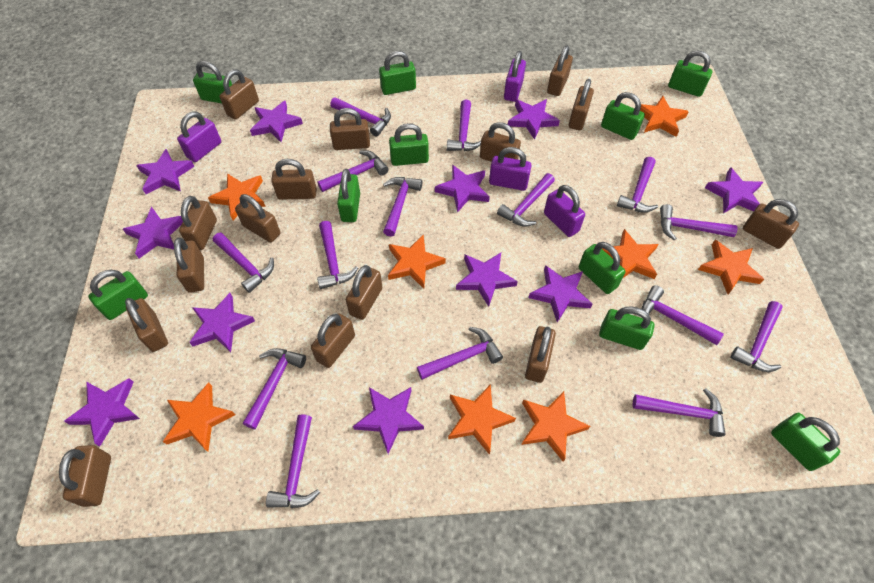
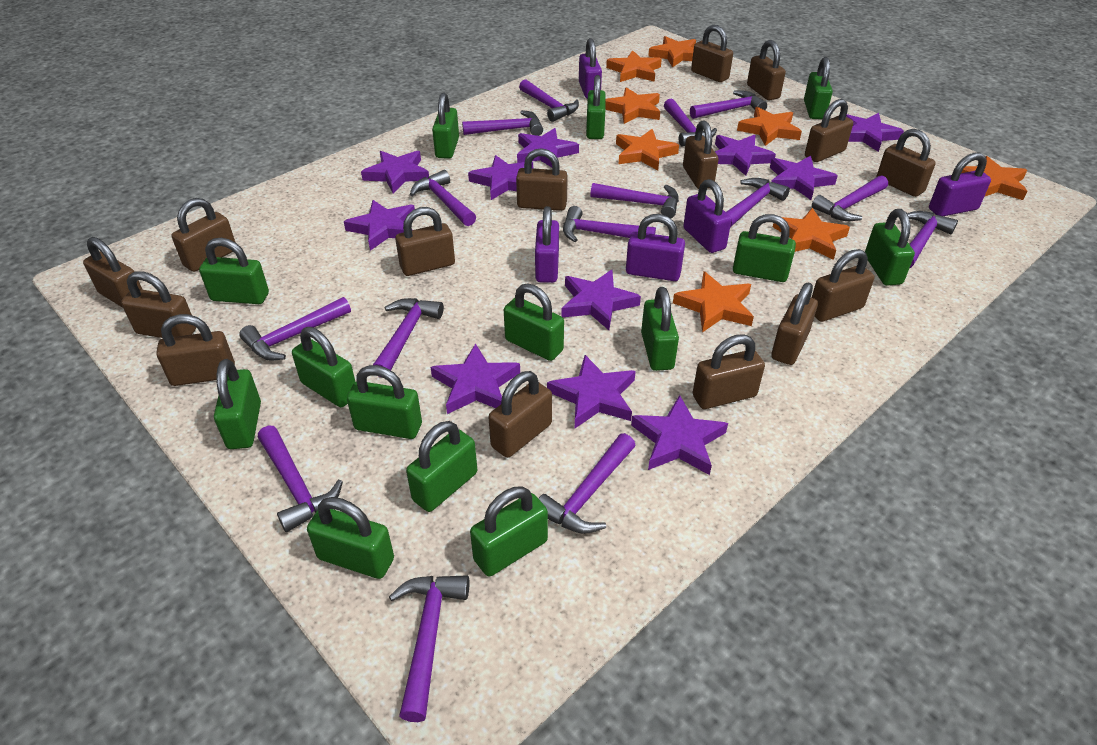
green padlock: 10 -> 14
purple padlock: 4 -> 5

